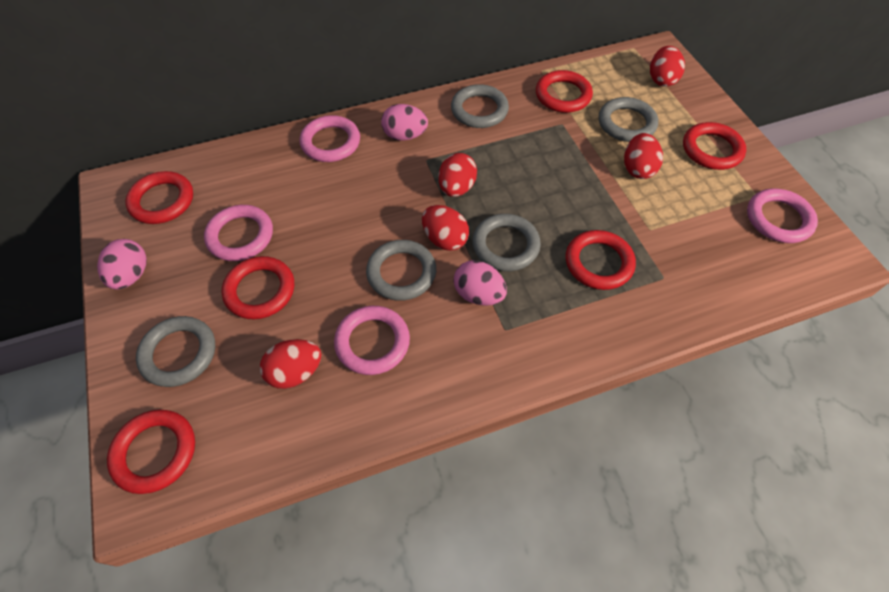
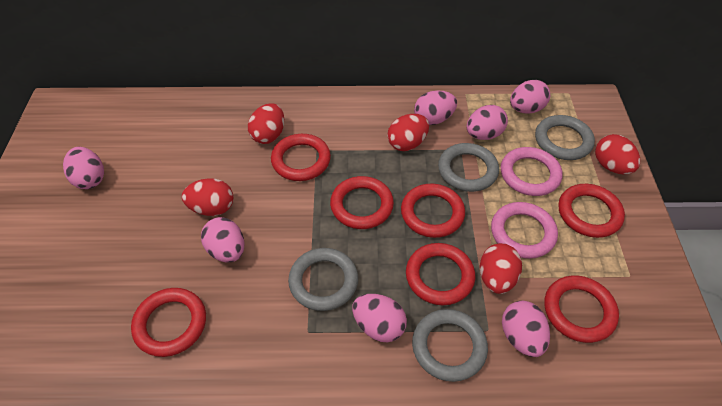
grey ring: 5 -> 4
pink egg: 3 -> 7
pink ring: 4 -> 2
red ring: 6 -> 7

